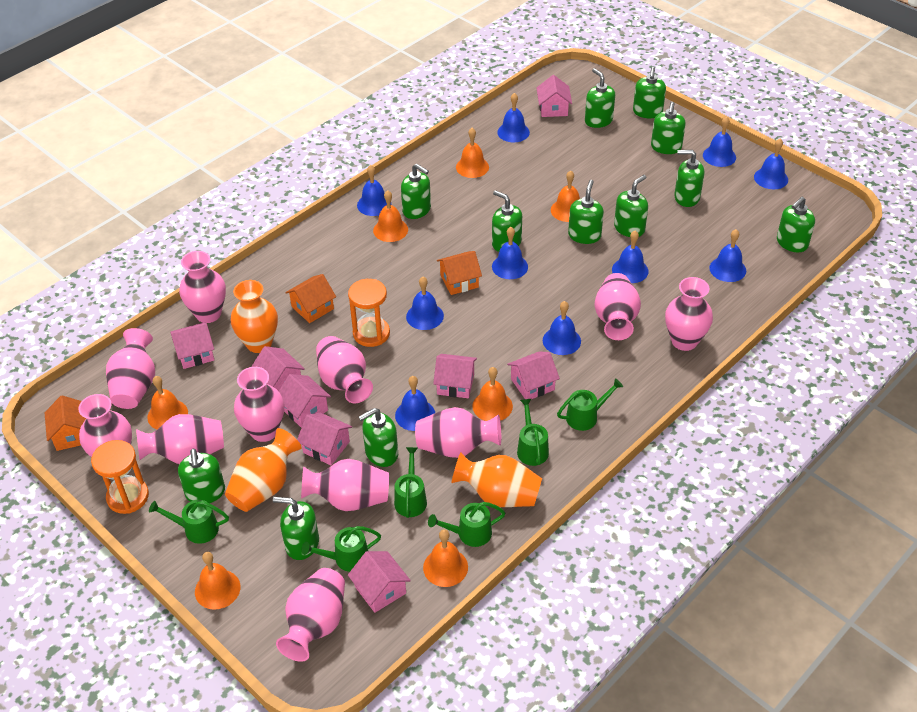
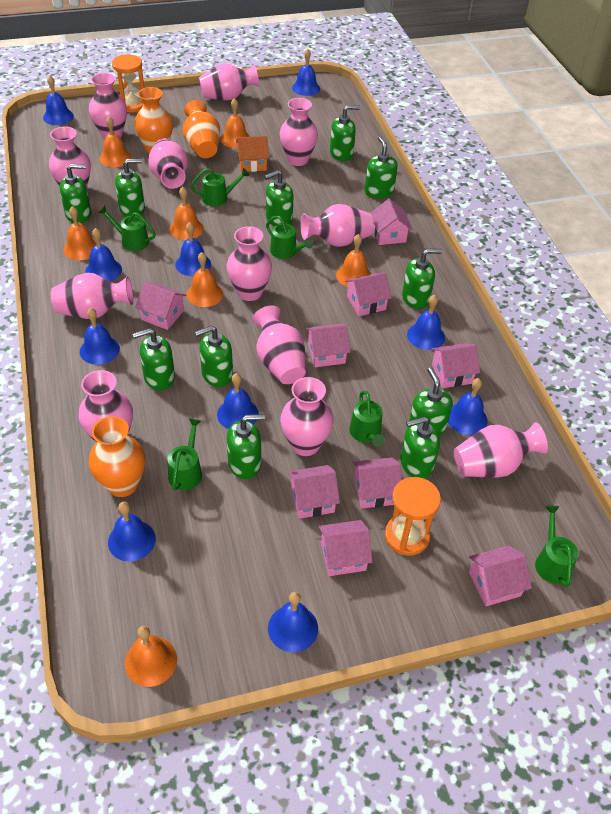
green soap dispenser: 12 -> 11
orange house: 3 -> 1
pink house: 8 -> 9
pink vase: 11 -> 12

